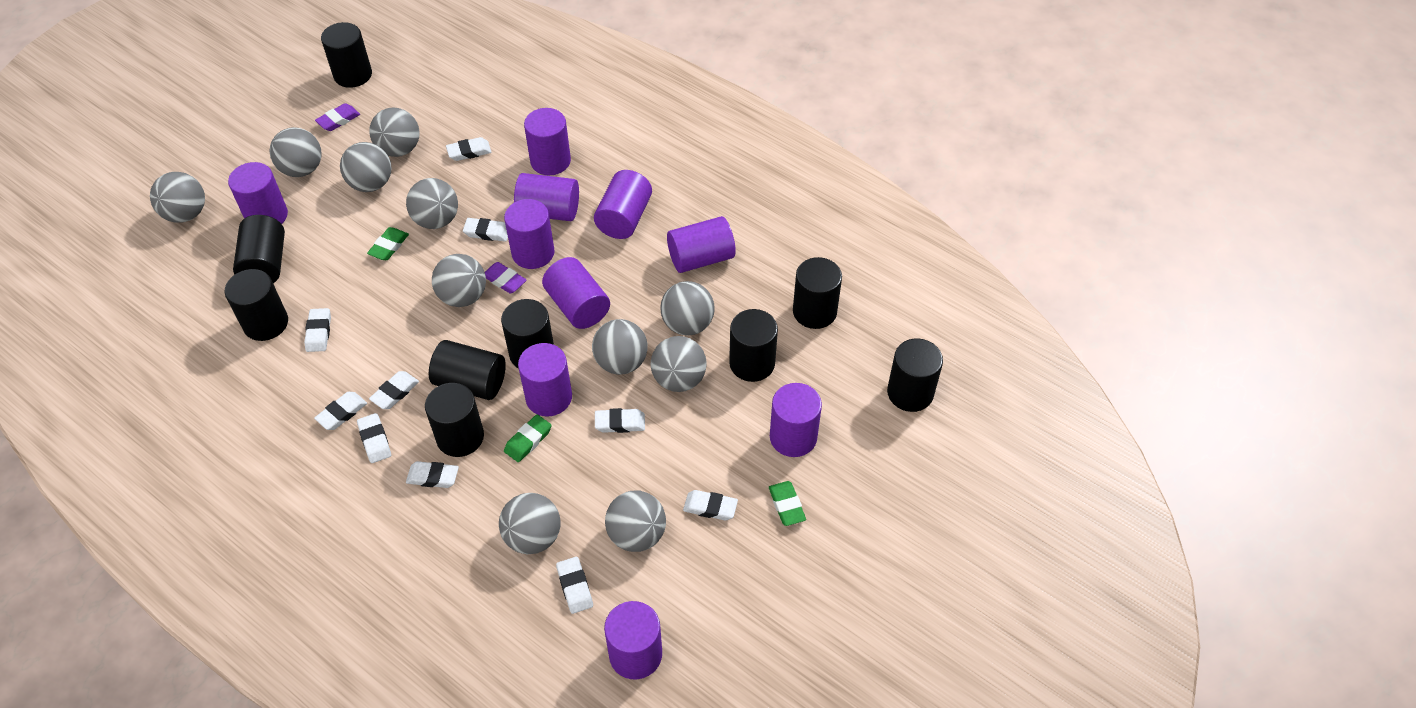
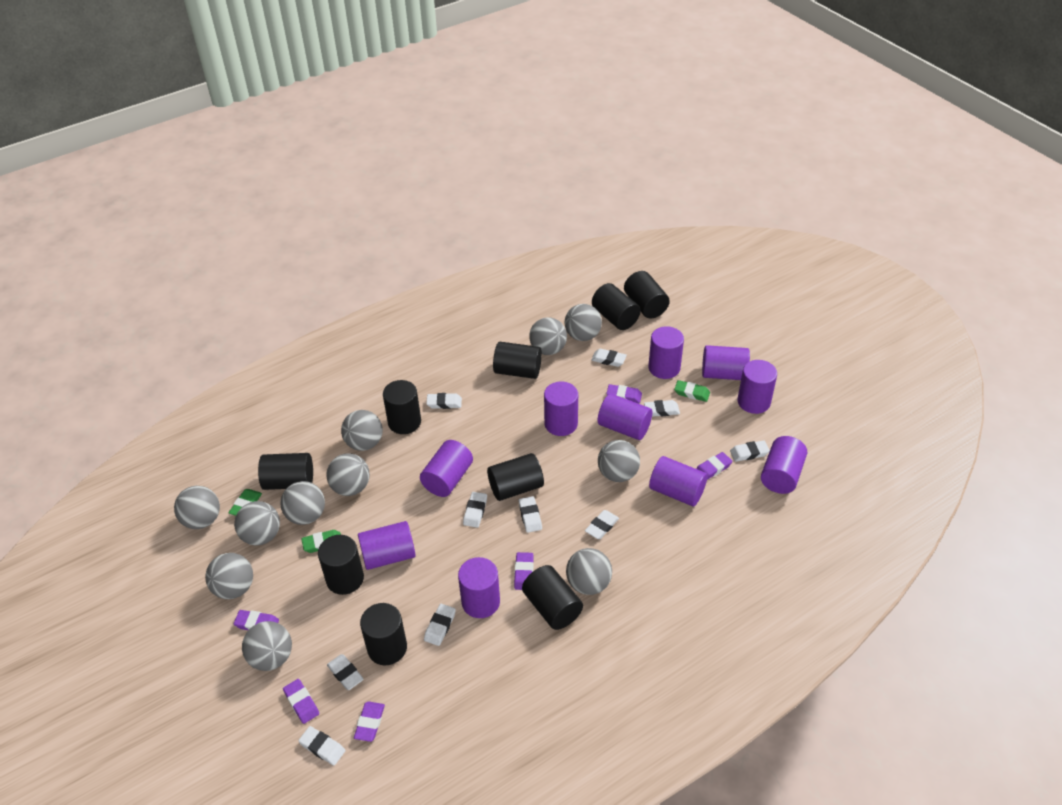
purple eraser: 2 -> 6

